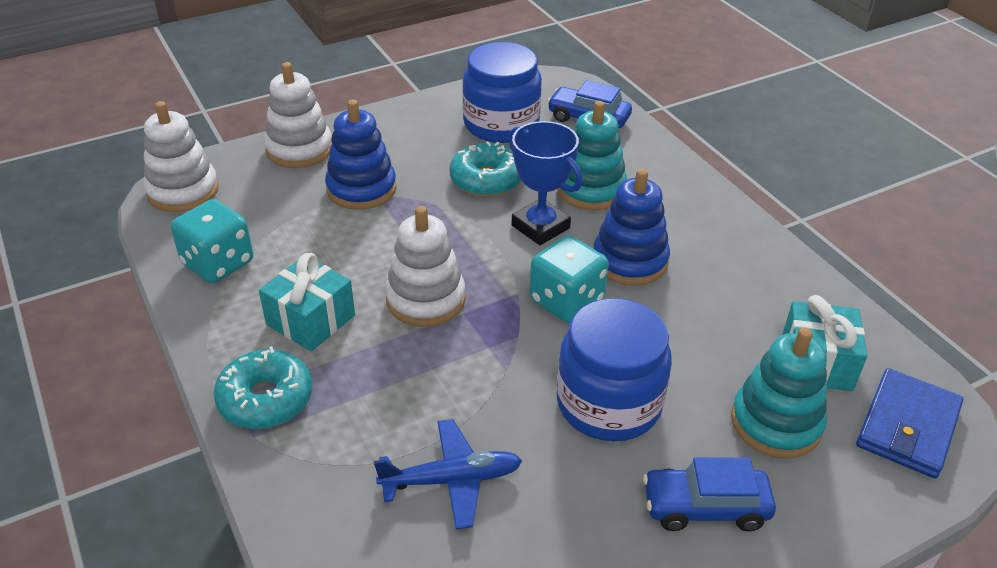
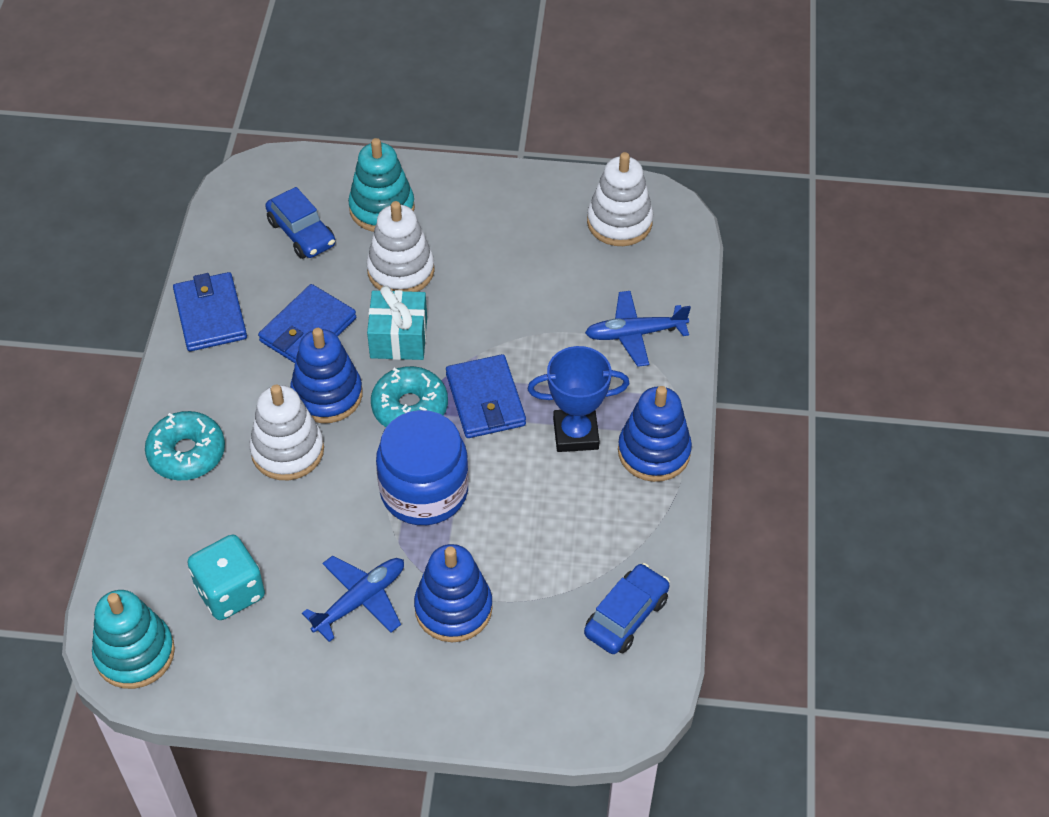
blue jar: 2 -> 1
blue plane: 1 -> 2
blue stacking toy: 2 -> 3
blue wallet: 1 -> 3
turquoise dice: 2 -> 1
turquoise gift: 2 -> 1

